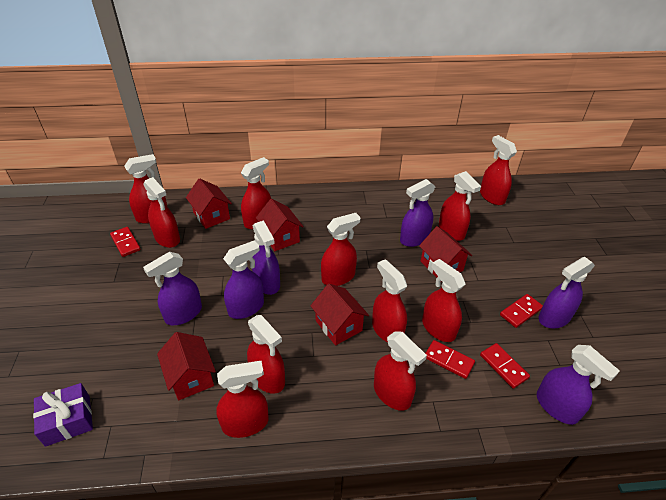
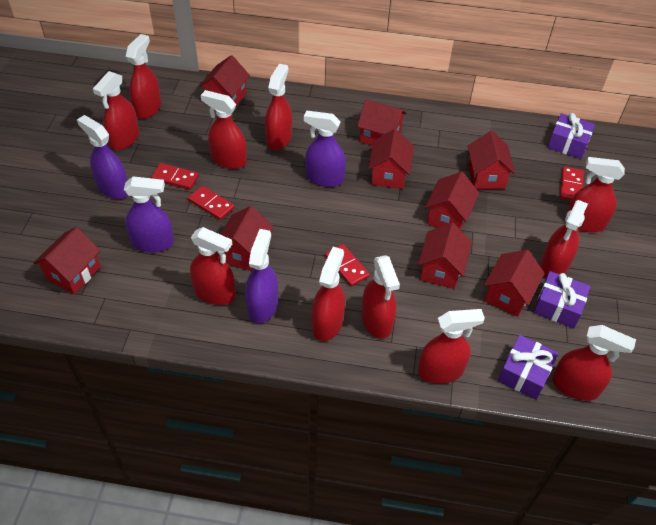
purple gift: 1 -> 3
purple spray bottle: 6 -> 4
red house: 5 -> 9

